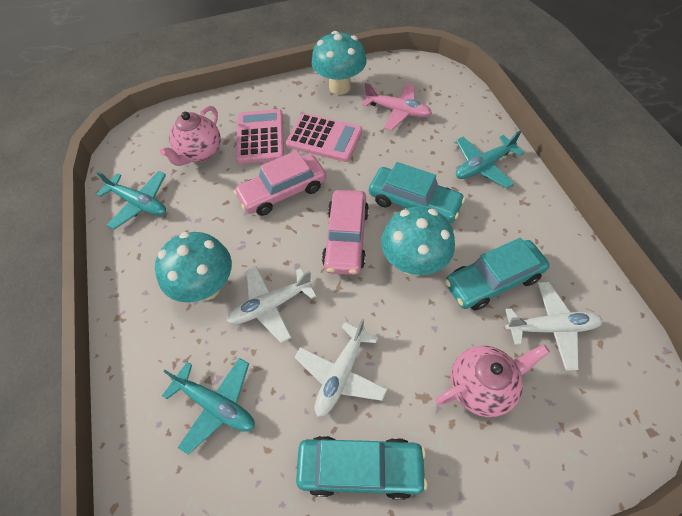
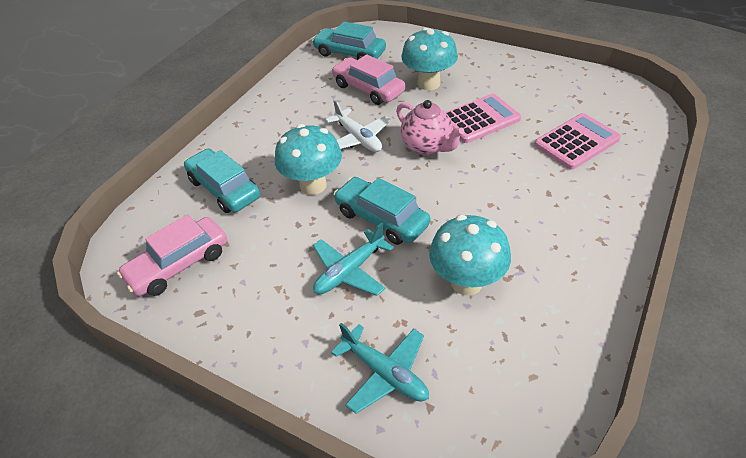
pink plane: 1 -> 0
pink teapot: 2 -> 1
turquoise plane: 3 -> 2
white plane: 3 -> 1

